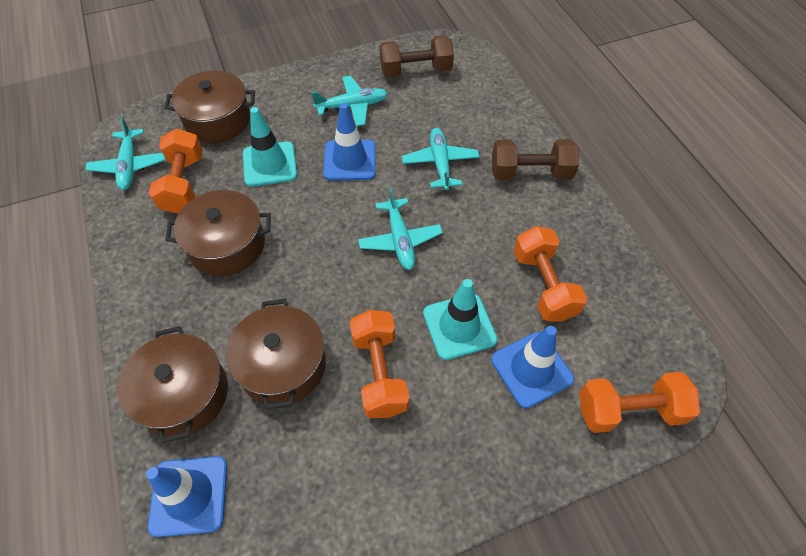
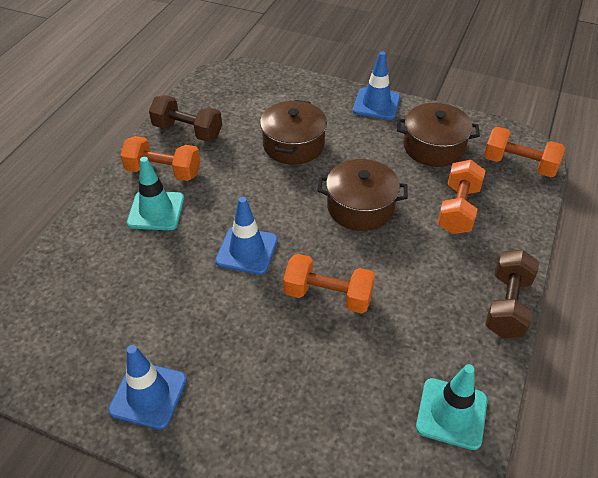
brown pot: 4 -> 3
turquoise plane: 4 -> 0

